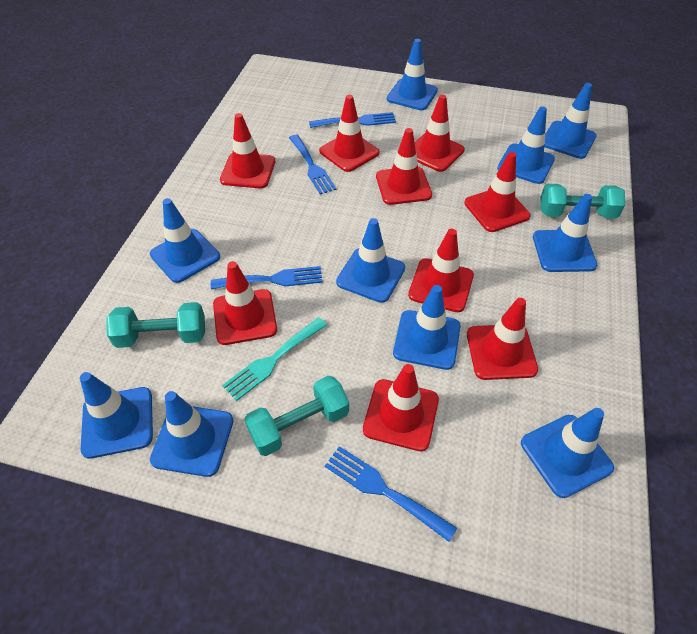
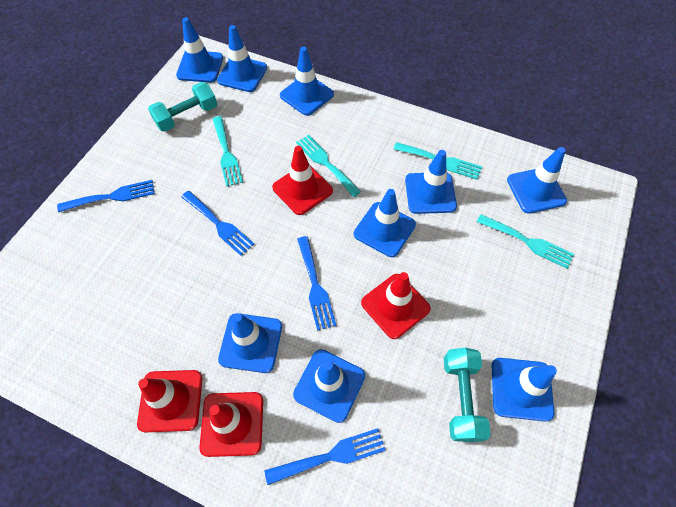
blue traffic cone: 10 -> 9
red traffic cone: 9 -> 4
turquoise dumbbell: 3 -> 2
turquoise fork: 1 -> 4

